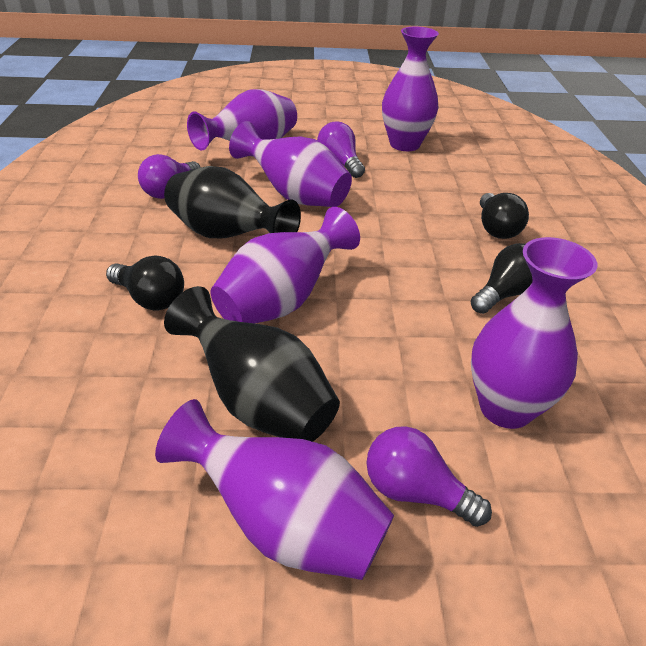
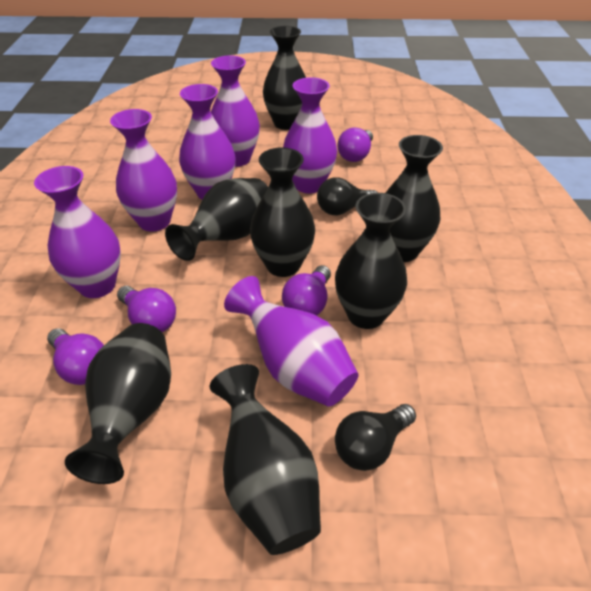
black light bulb: 3 -> 2
black vase: 2 -> 7
purple light bulb: 3 -> 4

